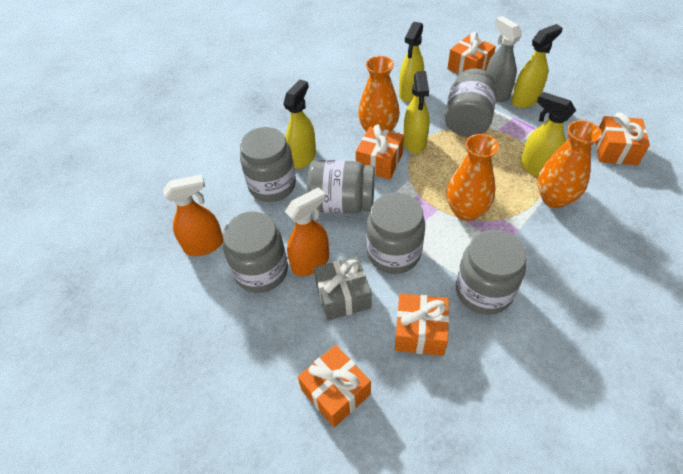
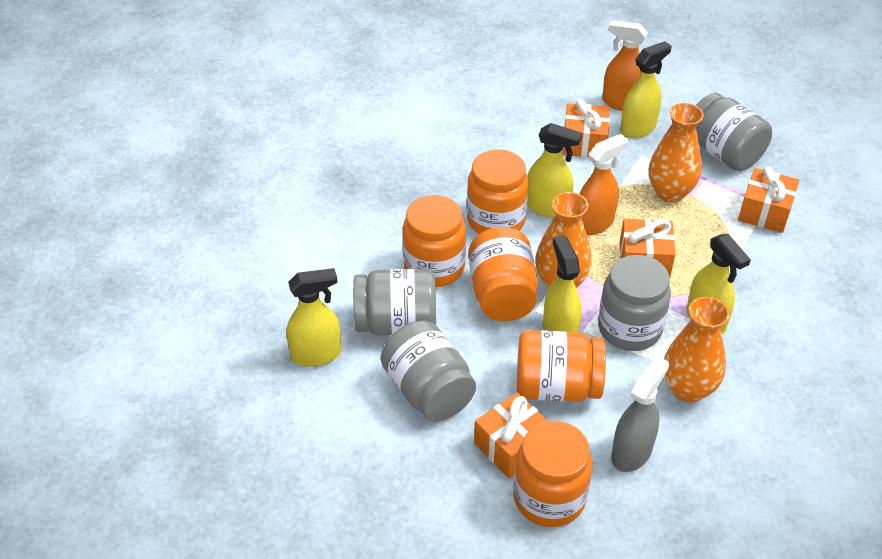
grey gift: 1 -> 0
grey jar: 6 -> 4
orange gift: 5 -> 4
orange jar: 0 -> 5

